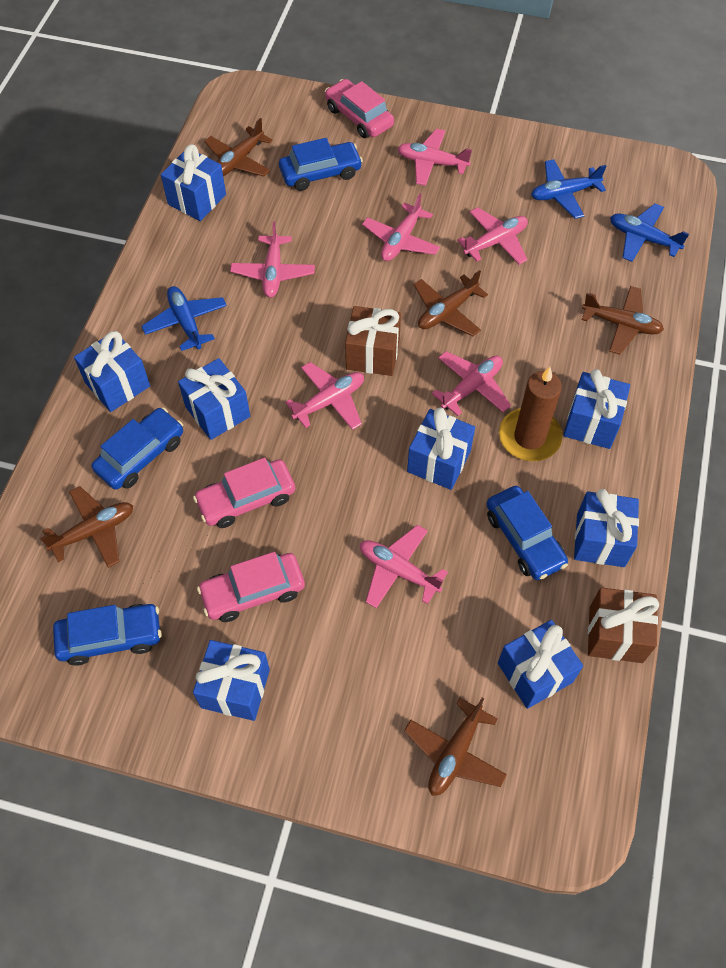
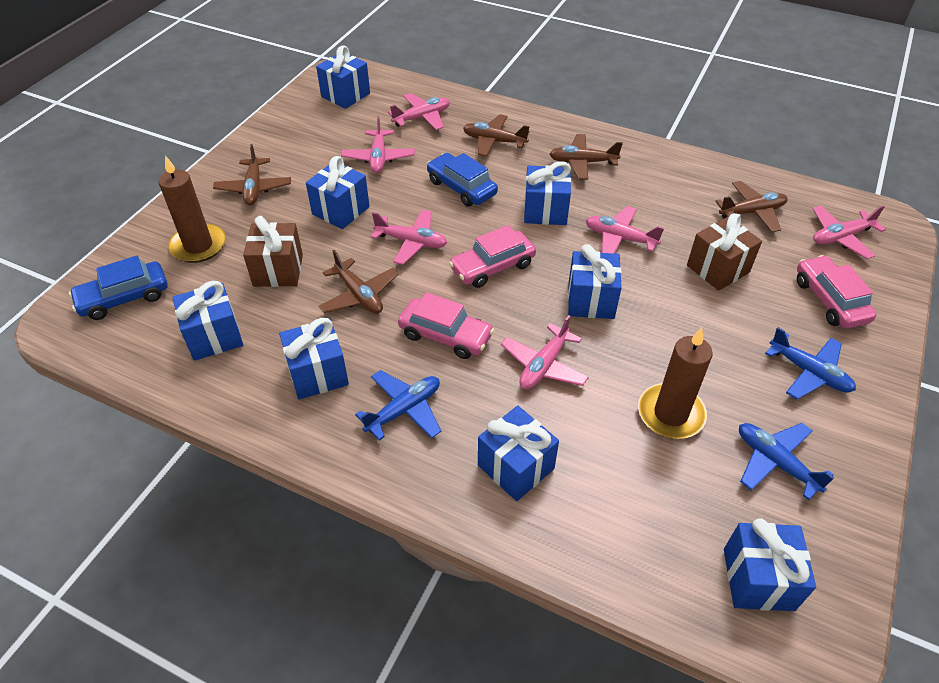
blue car: 4 -> 2
brown candle: 1 -> 2
pink plane: 7 -> 6

